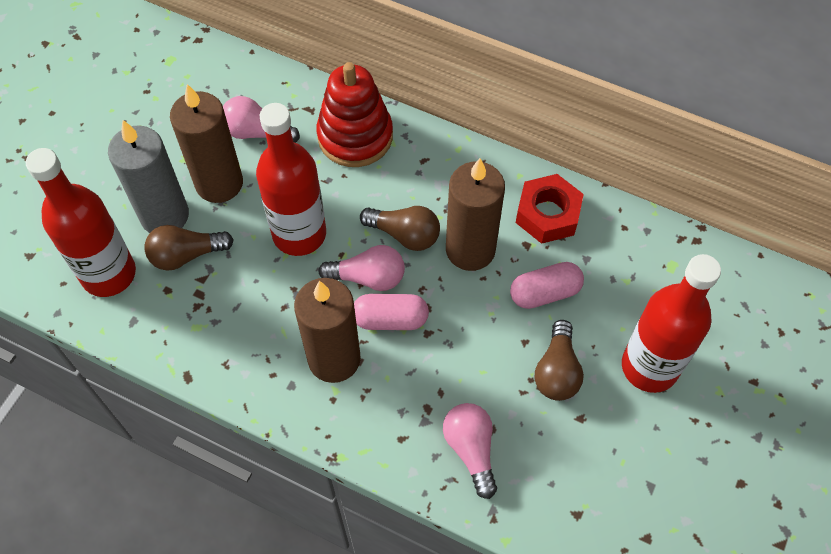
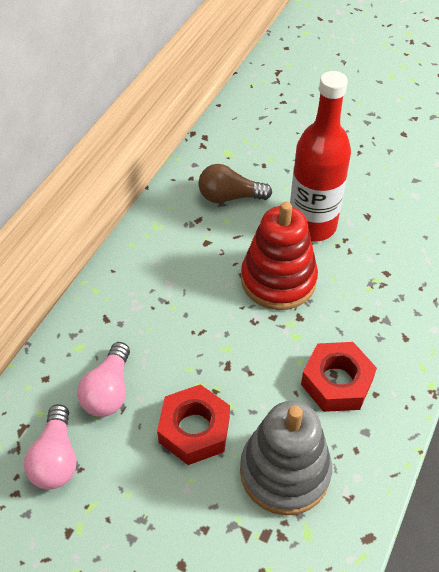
brown candle: 3 -> 0
brown light bulb: 3 -> 1
grey candle: 1 -> 0
grey stacking toy: 0 -> 1
pink capsule: 2 -> 0
pink light bulb: 3 -> 2
red bottle: 3 -> 1
red nut: 1 -> 2

